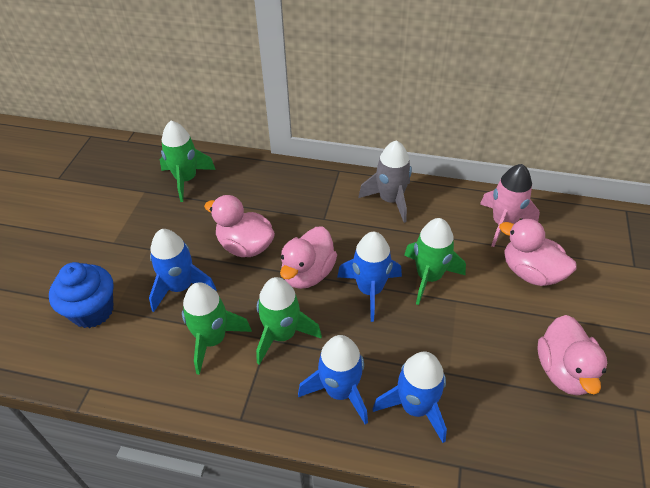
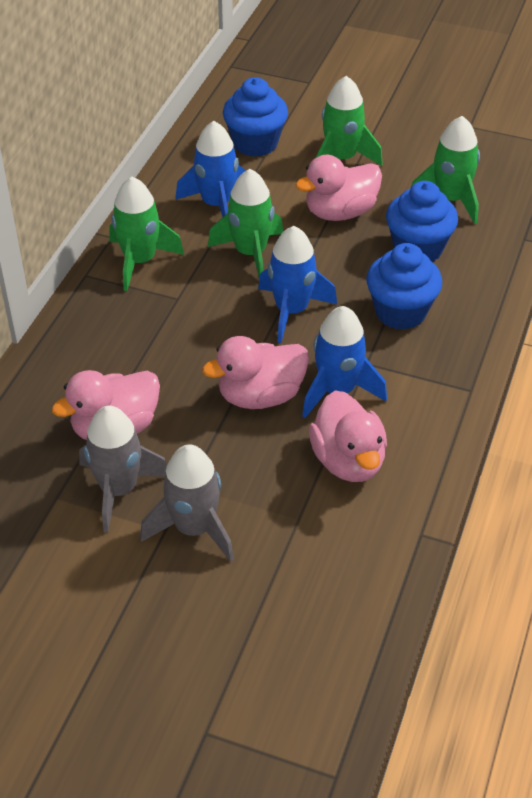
blue cupcake: 1 -> 3
blue rocket: 4 -> 3
grey rocket: 1 -> 2
pink rocket: 1 -> 0

